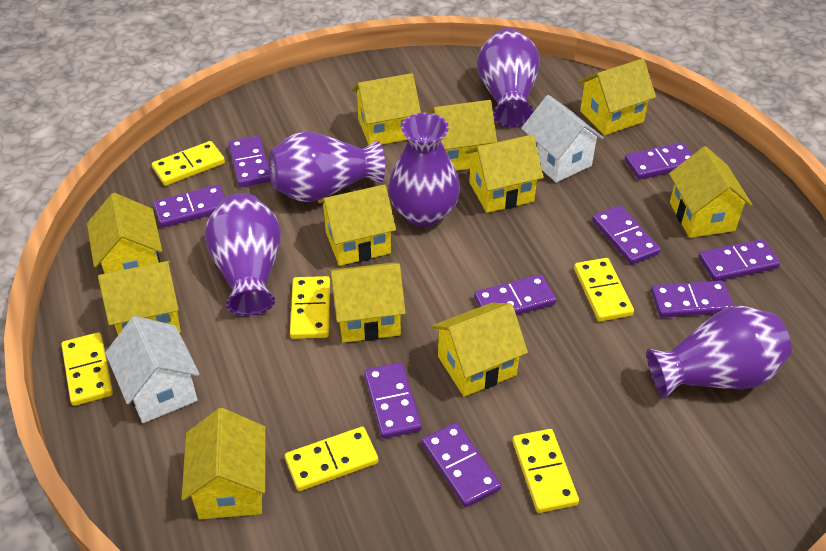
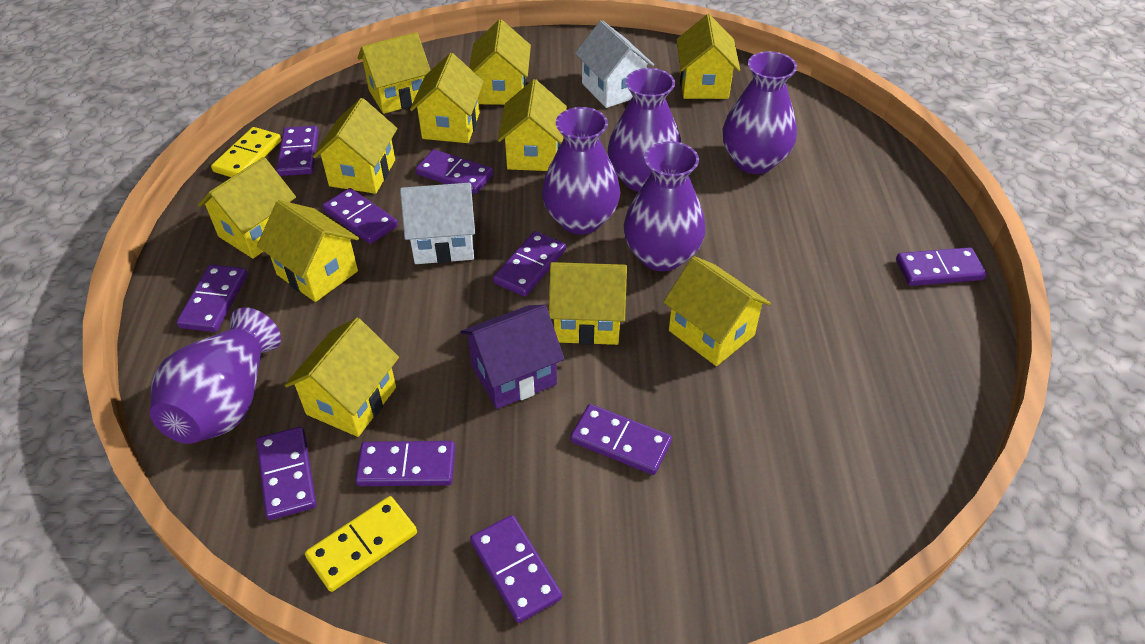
purple domino: 9 -> 10
purple house: 0 -> 1
yellow domino: 6 -> 2

